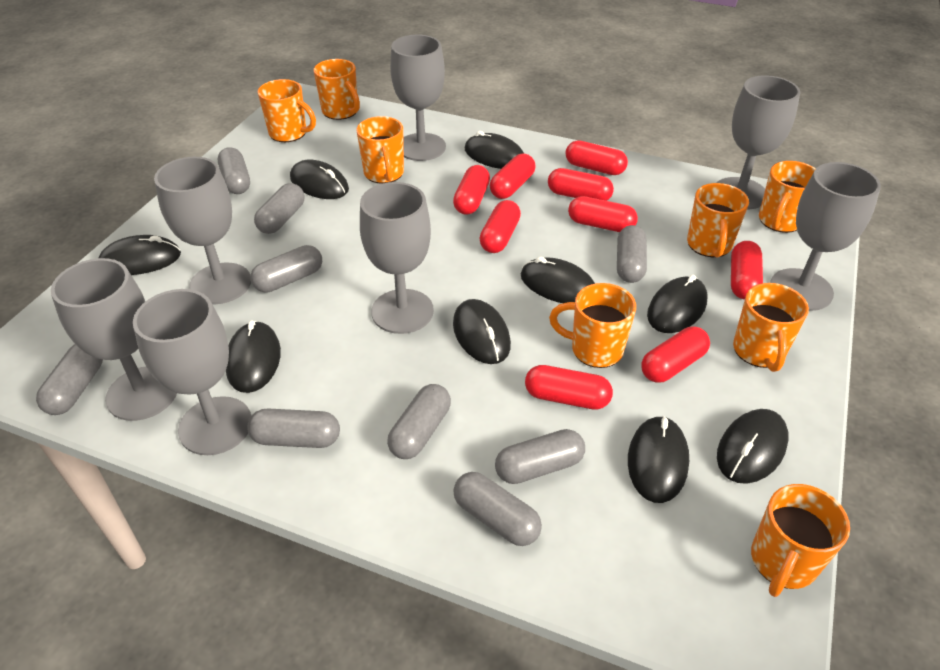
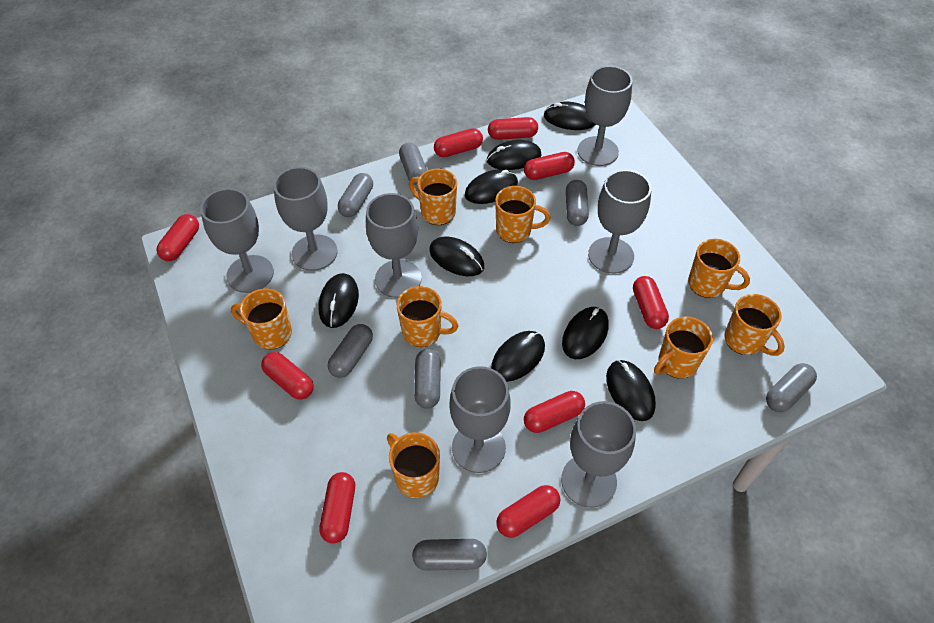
black mouse: 9 -> 8
grey capsule: 9 -> 7

